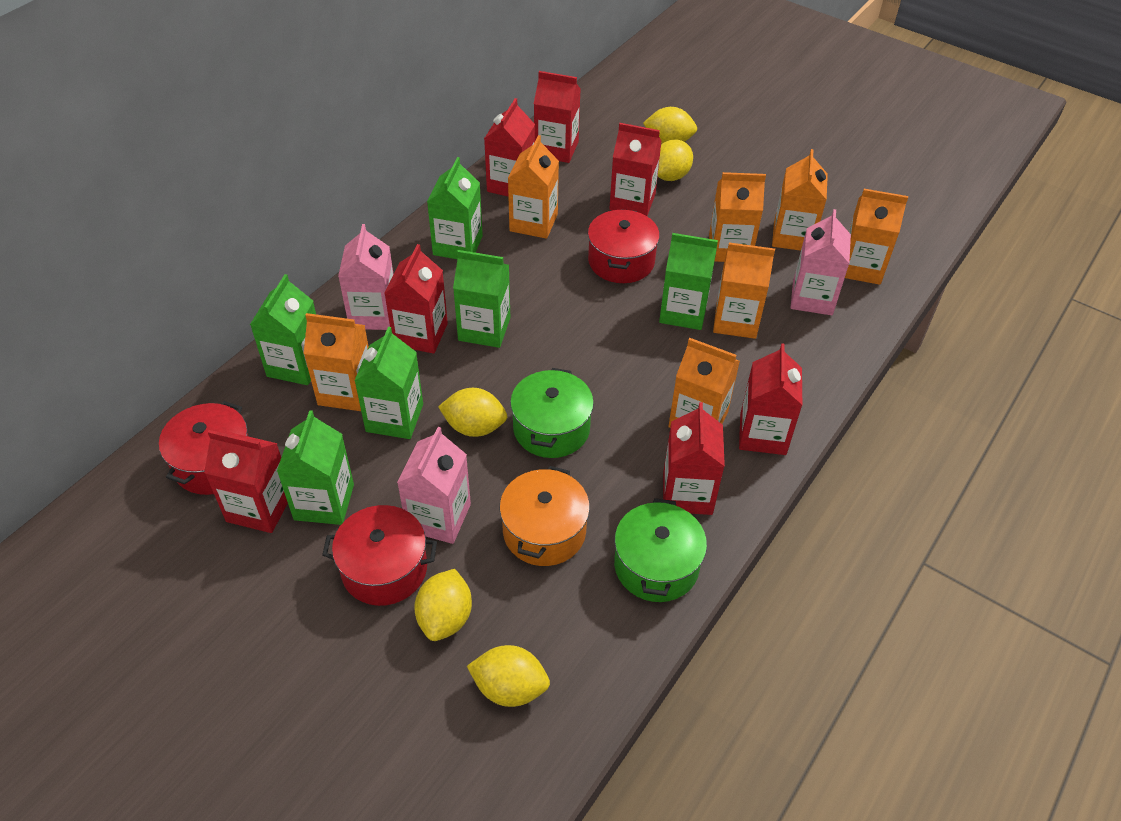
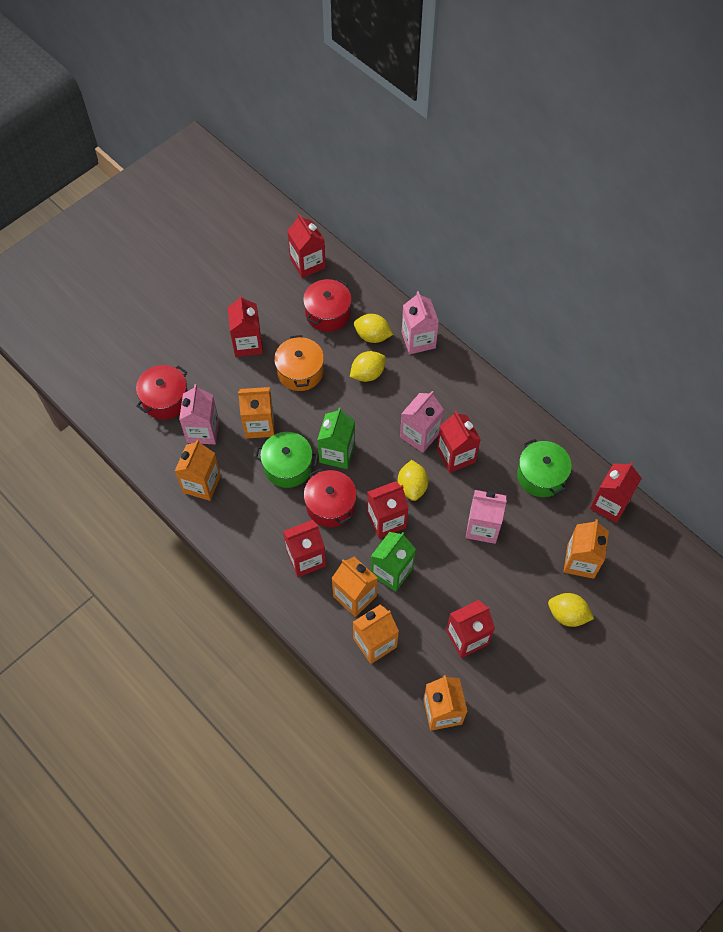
green carton: 6 -> 2
orange carton: 7 -> 6
pink carton: 3 -> 4
yellow lemon: 5 -> 4

